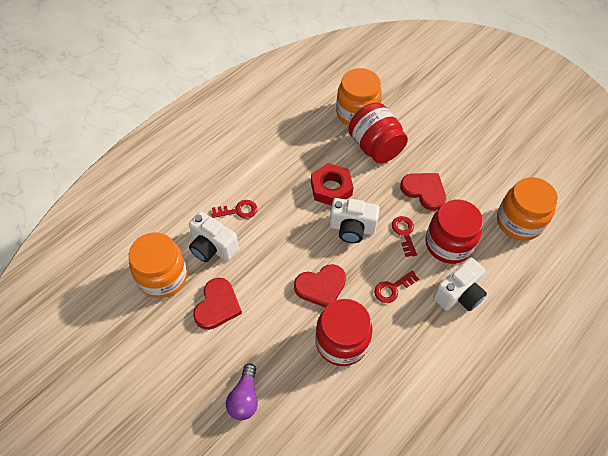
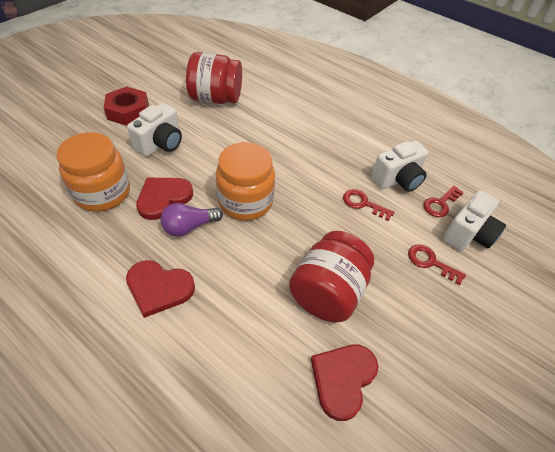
orange jar: 3 -> 2
red jar: 3 -> 2

